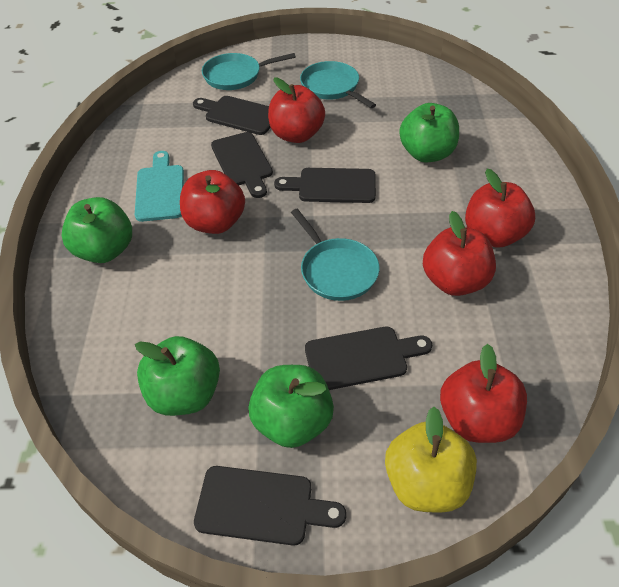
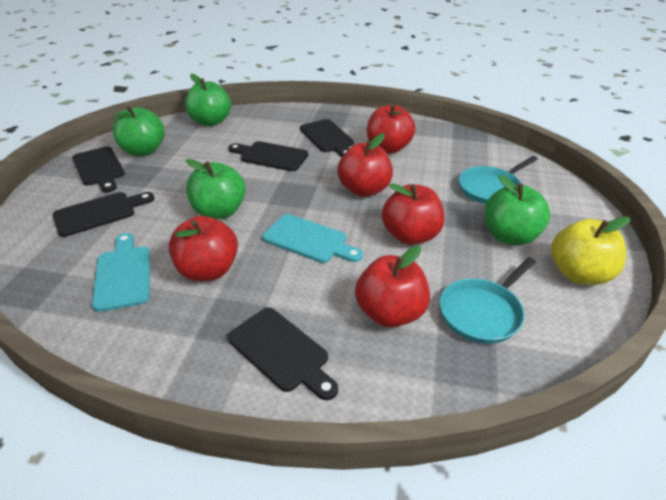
turquoise cutting board: 1 -> 2
turquoise pan: 3 -> 2

